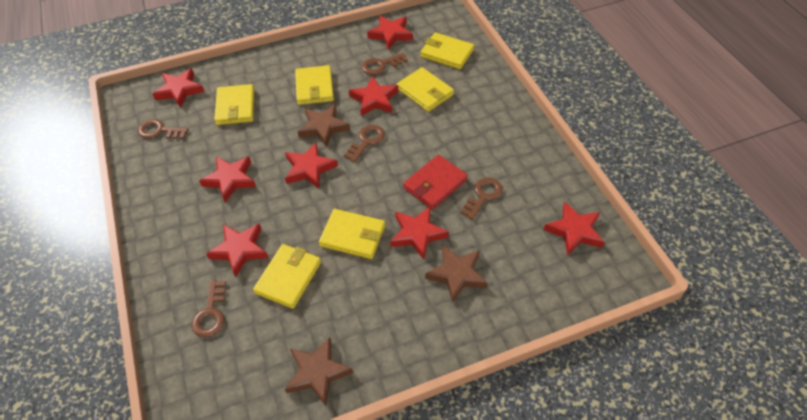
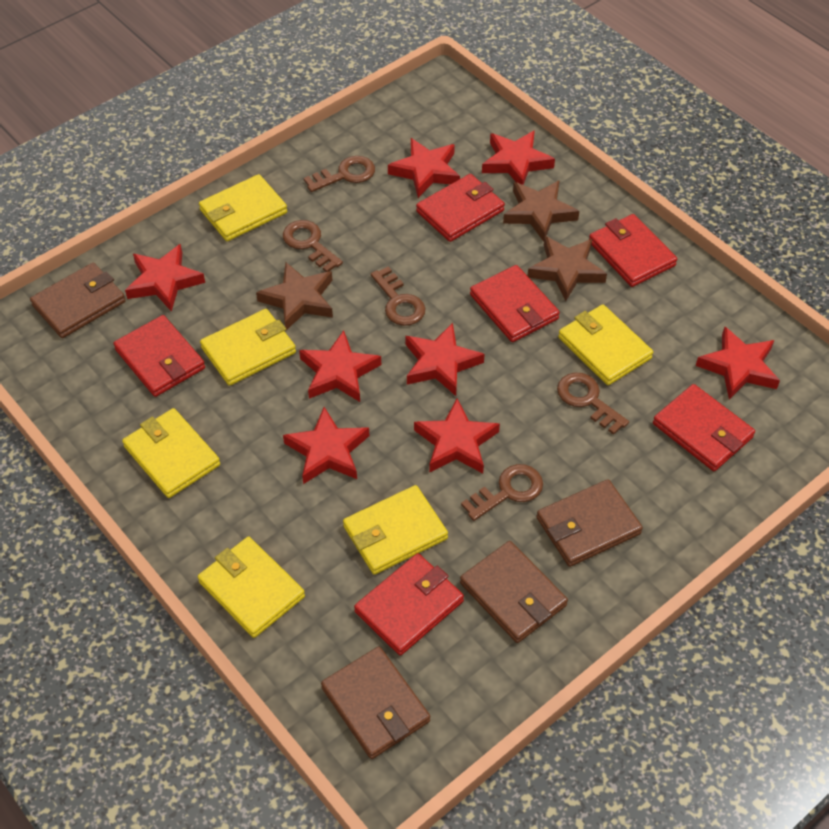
brown wallet: 0 -> 4
red wallet: 1 -> 6

